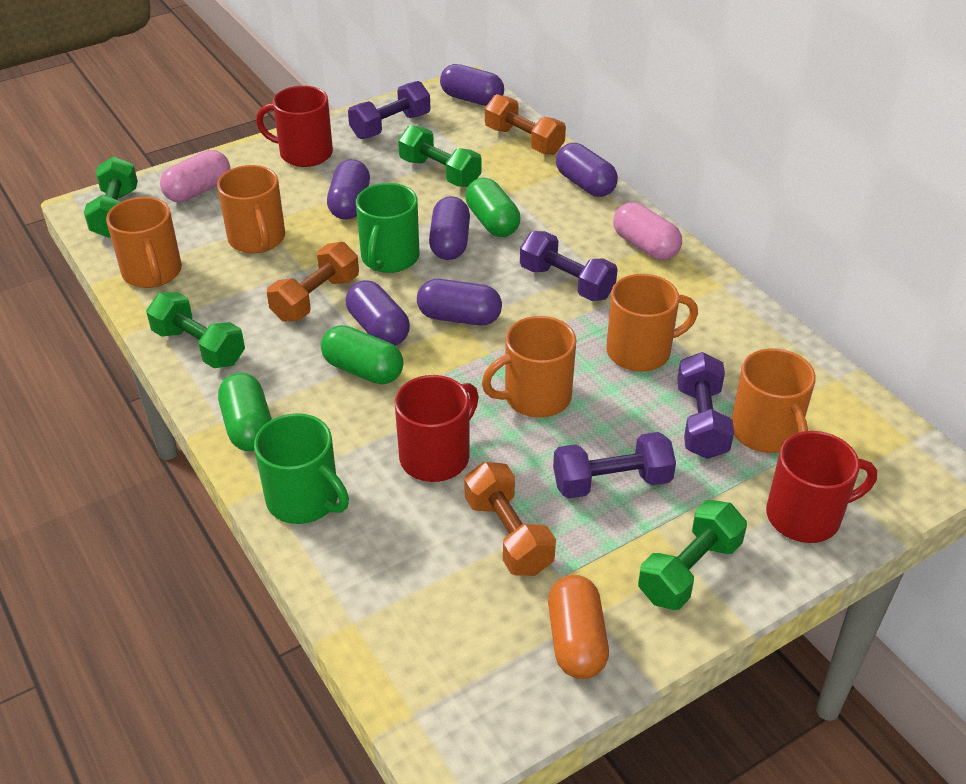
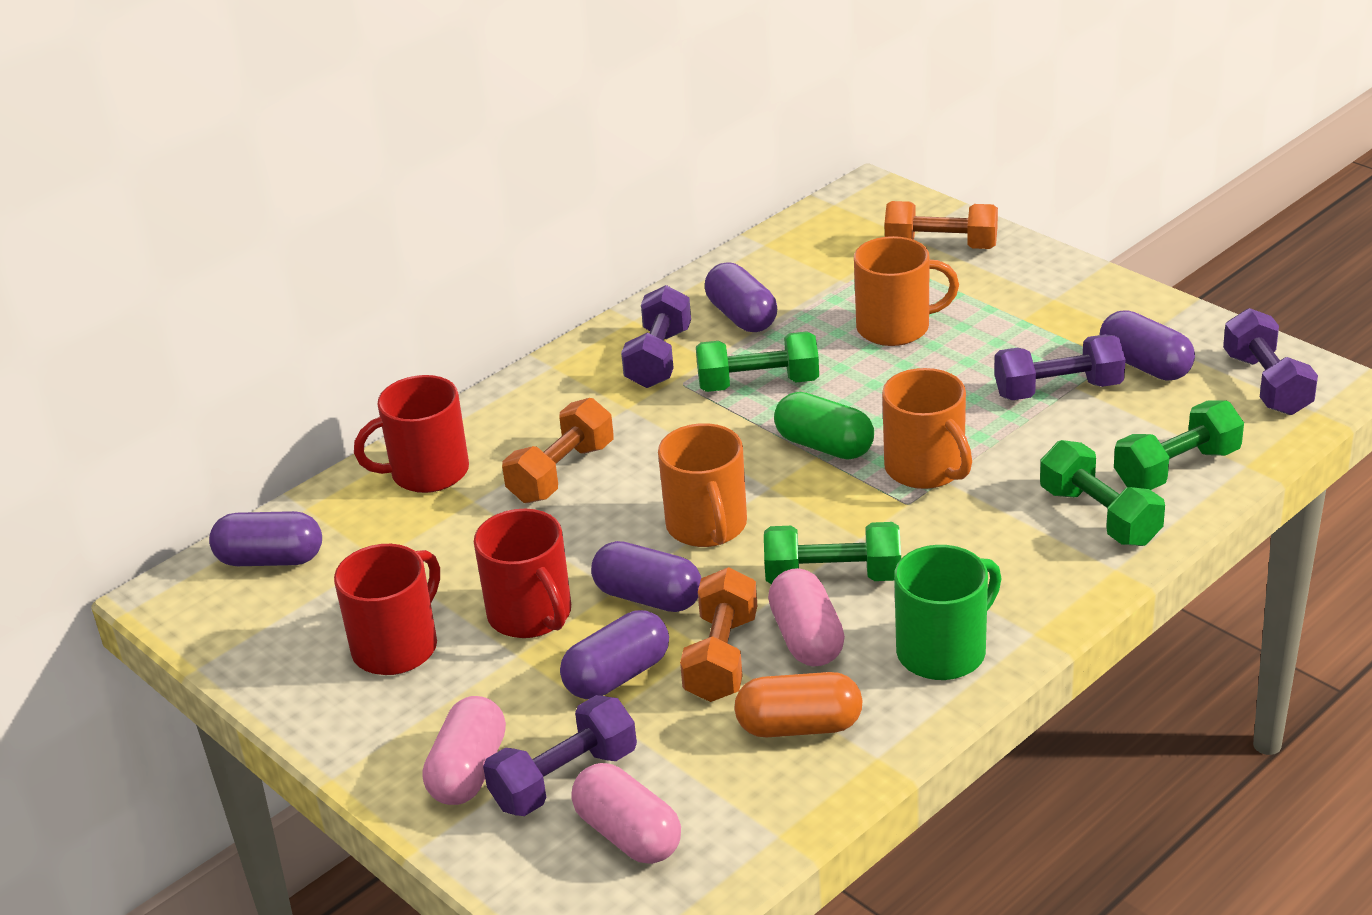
green capsule: 3 -> 1
green mug: 2 -> 1
orange mug: 5 -> 3
pink capsule: 2 -> 3
purple capsule: 6 -> 5

